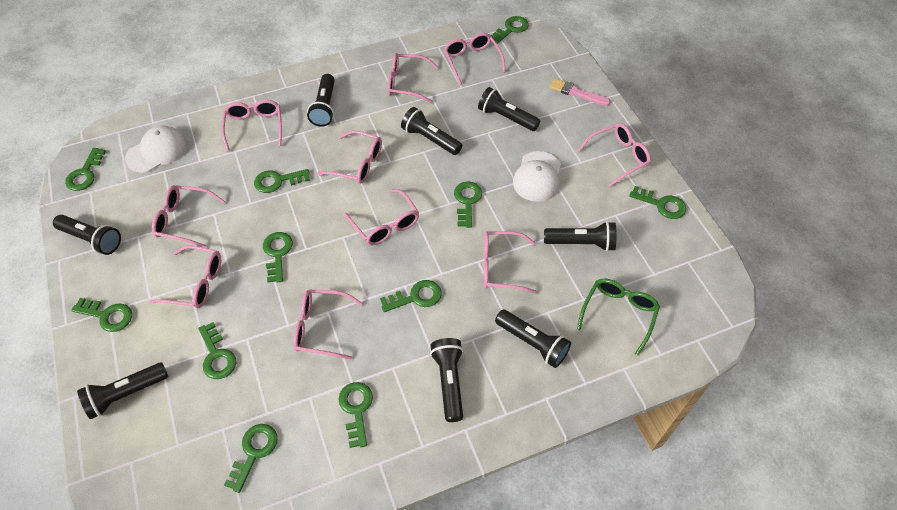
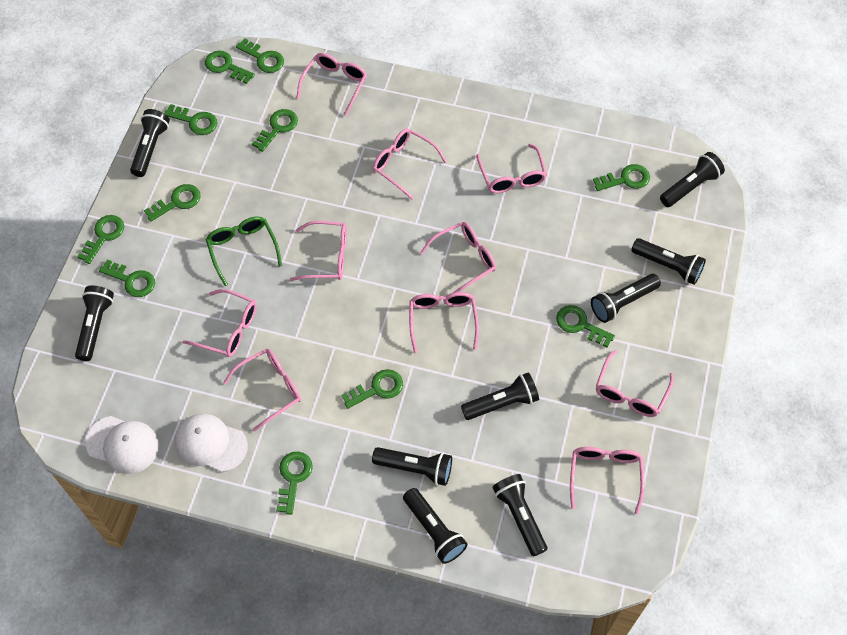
black flashlight: 8 -> 9
pink brush: 1 -> 0

